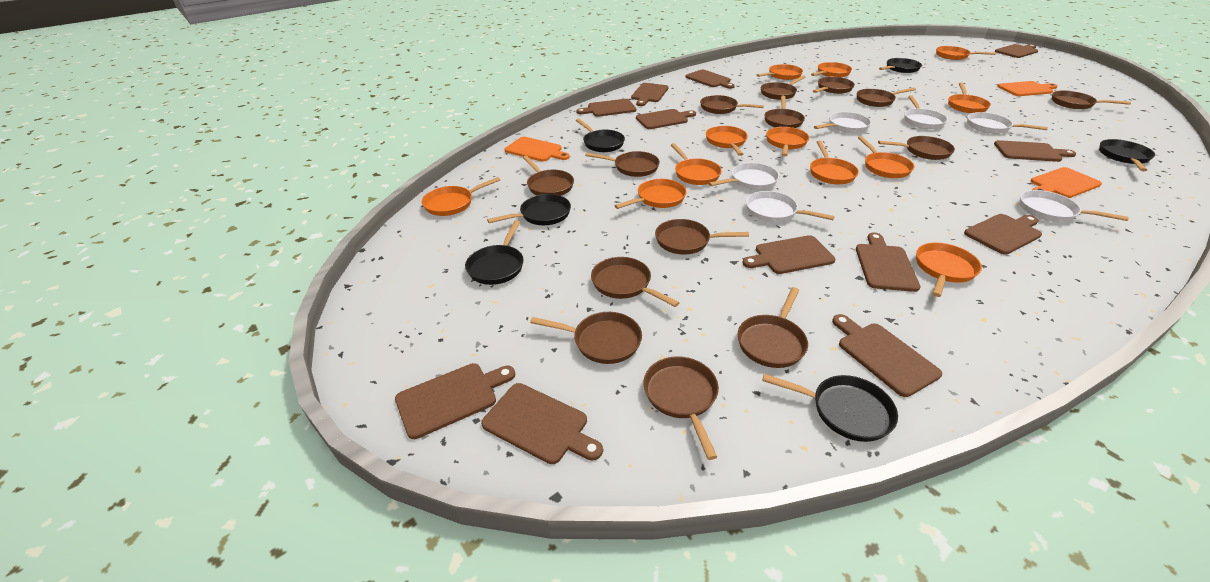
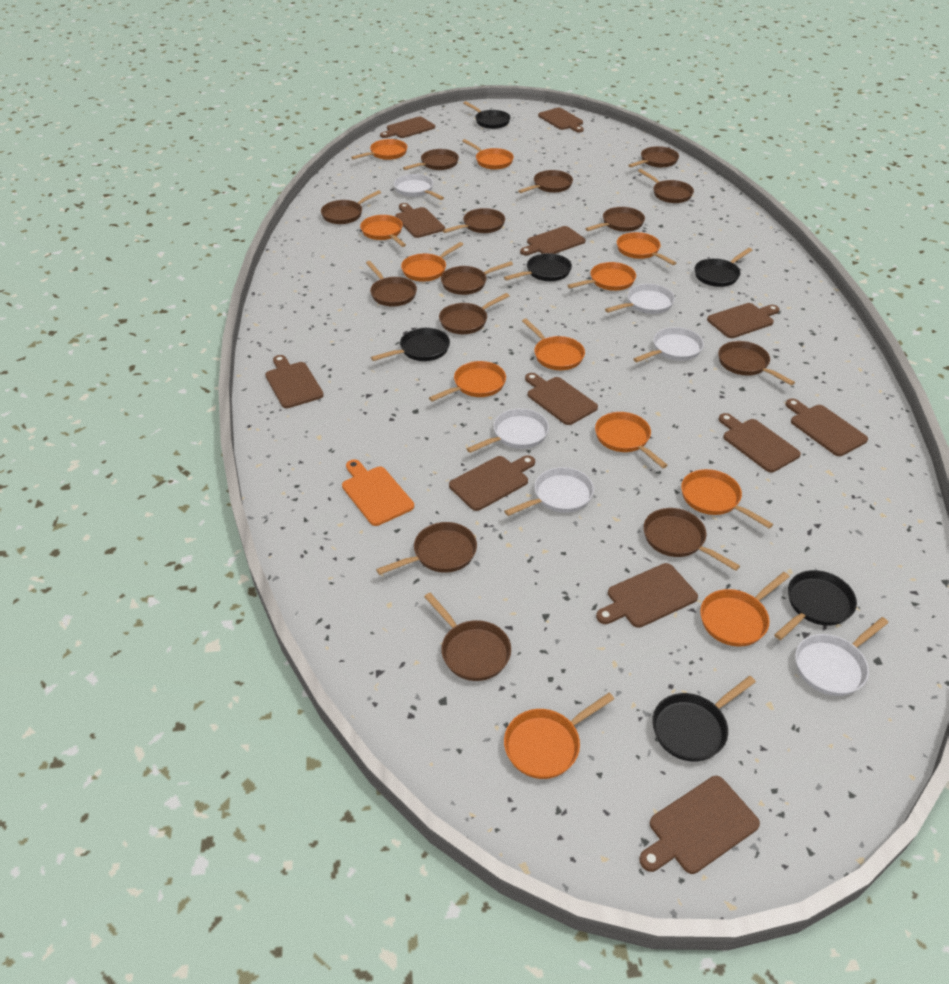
orange cutting board: 3 -> 1

